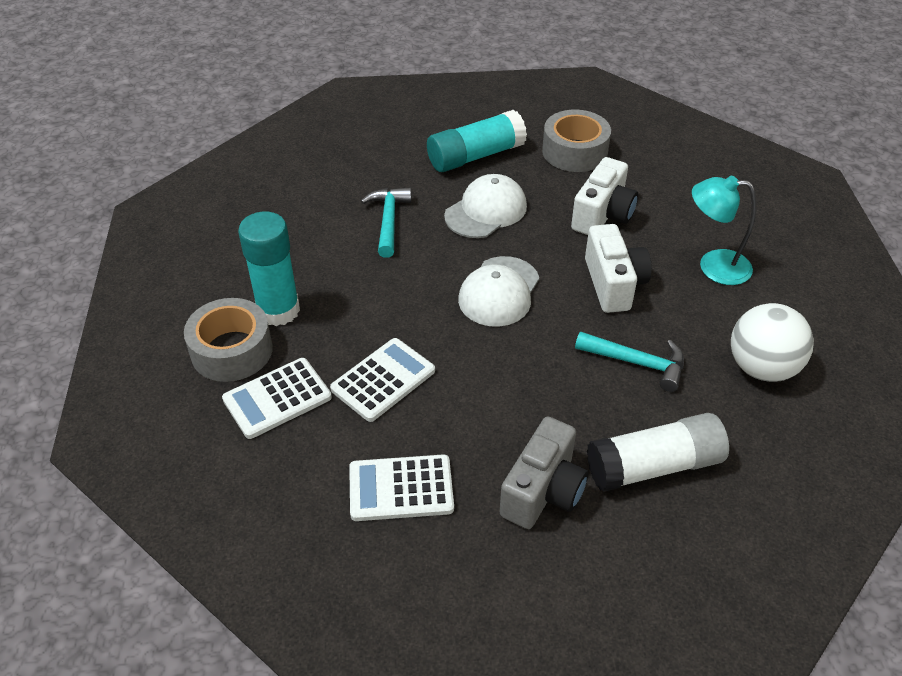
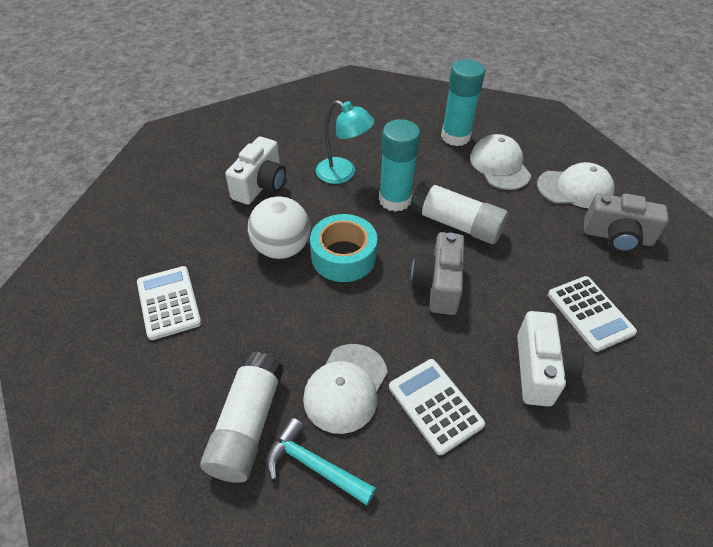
grey camera: 1 -> 2
grey tape: 2 -> 0
turquoise hammer: 2 -> 1
turquoise tape: 0 -> 1
white cap: 2 -> 3
white glue stick: 1 -> 2

